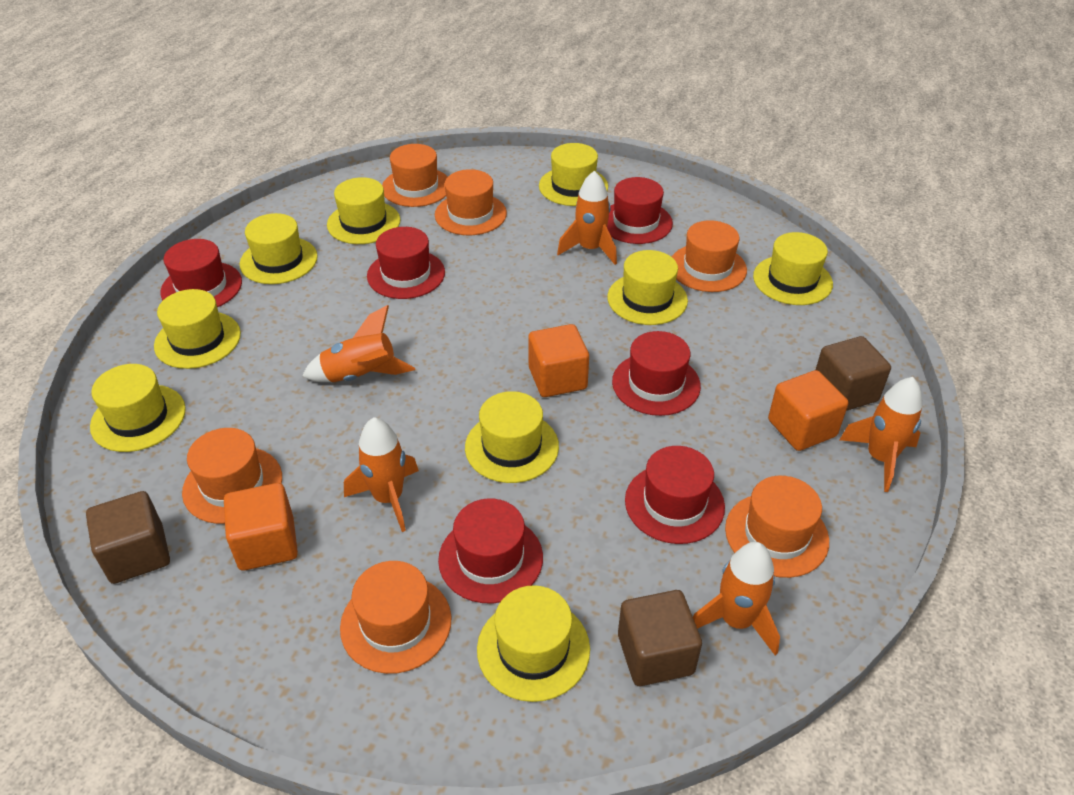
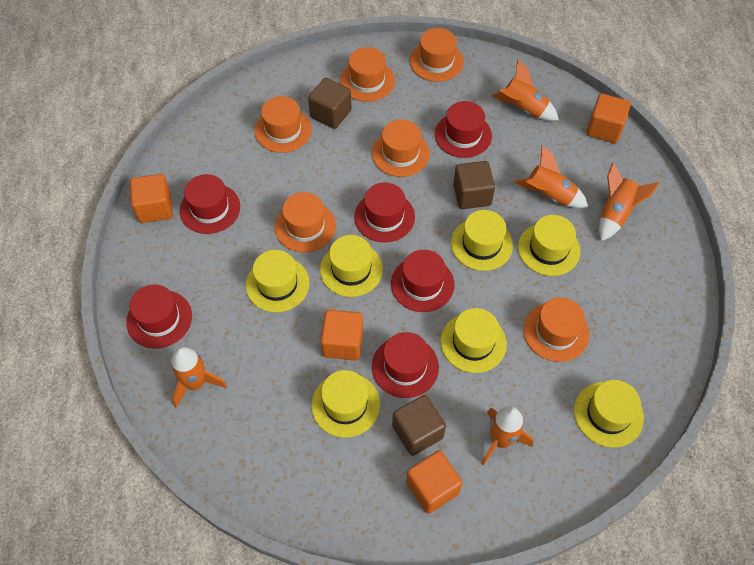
orange cube: 3 -> 4
yellow hat: 9 -> 7

